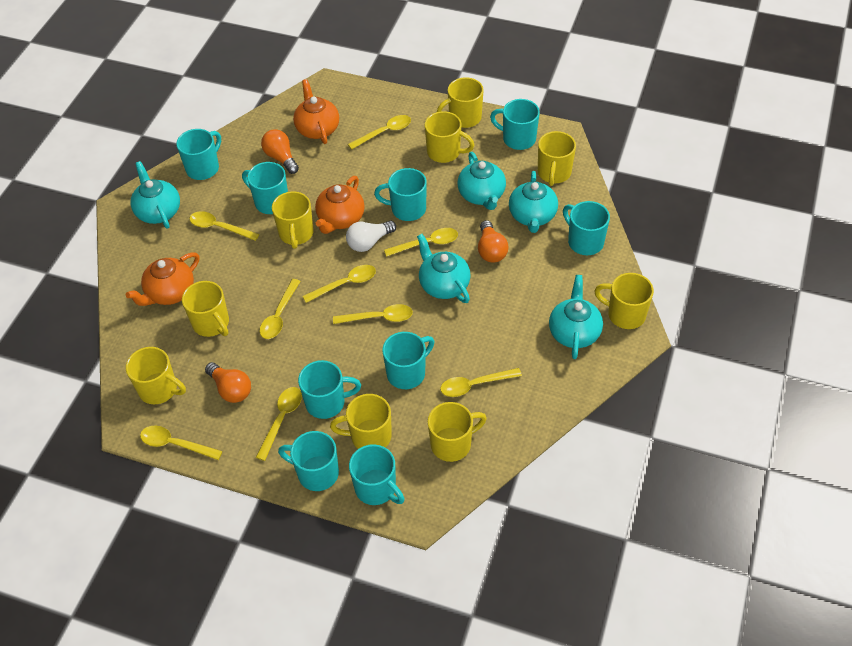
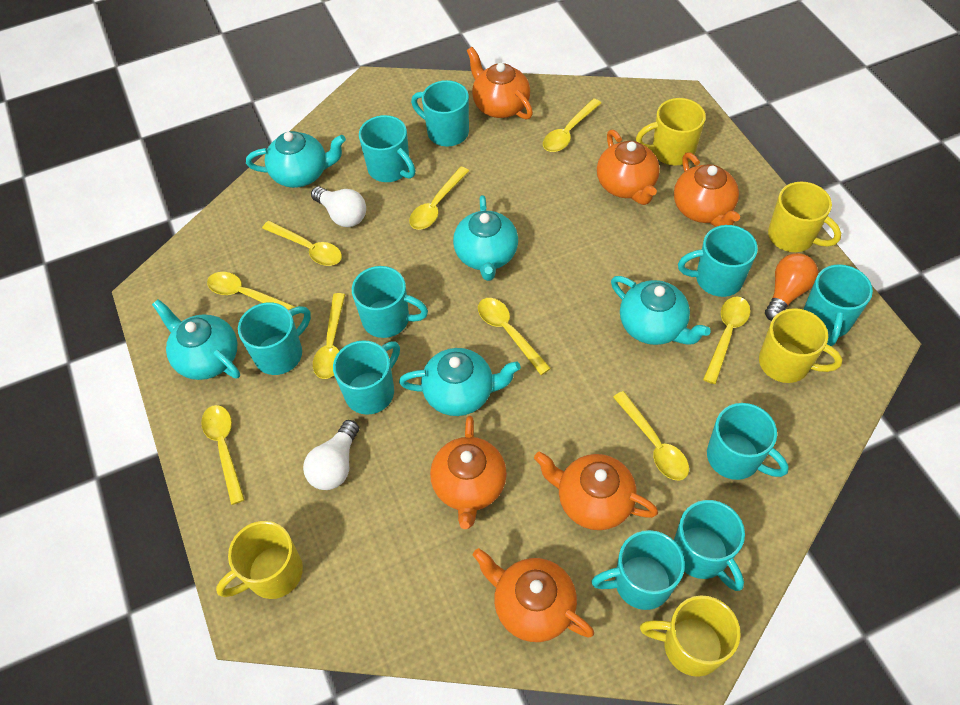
orange light bulb: 3 -> 1
orange teapot: 3 -> 6
turquoise mug: 9 -> 10
white light bulb: 1 -> 2
yellow mug: 9 -> 5

